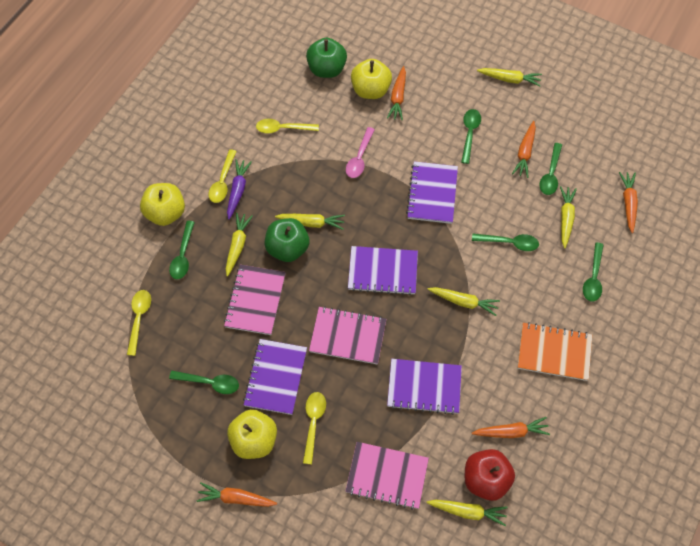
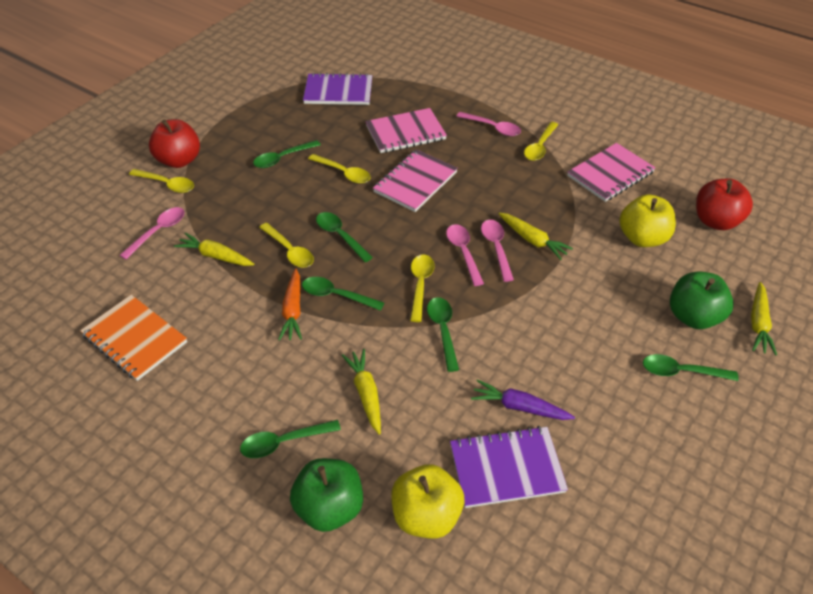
orange carrot: 5 -> 1
pink spoon: 1 -> 4
purple notebook: 4 -> 2
red apple: 1 -> 2
yellow apple: 3 -> 2
yellow carrot: 6 -> 4
yellow spoon: 4 -> 5

